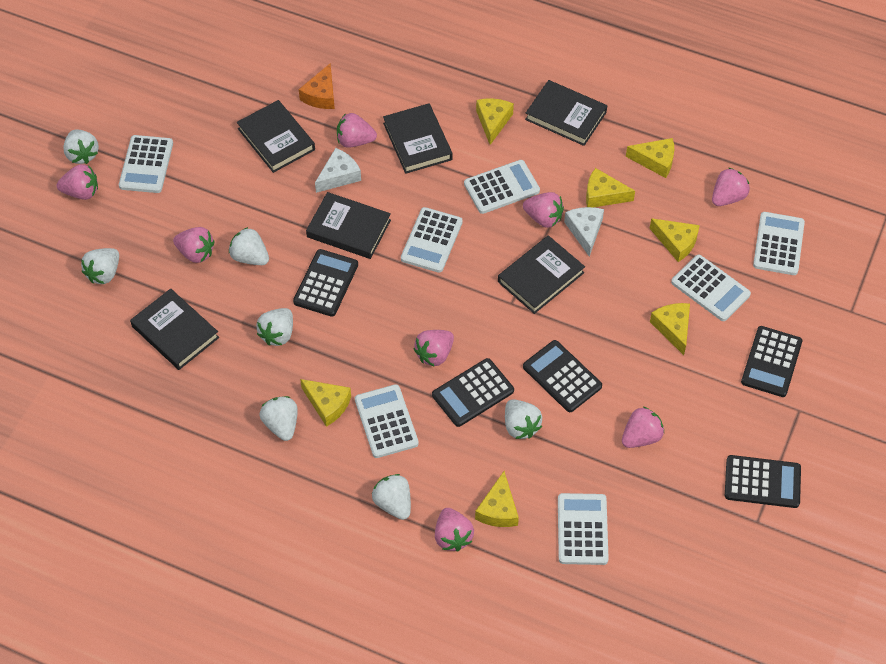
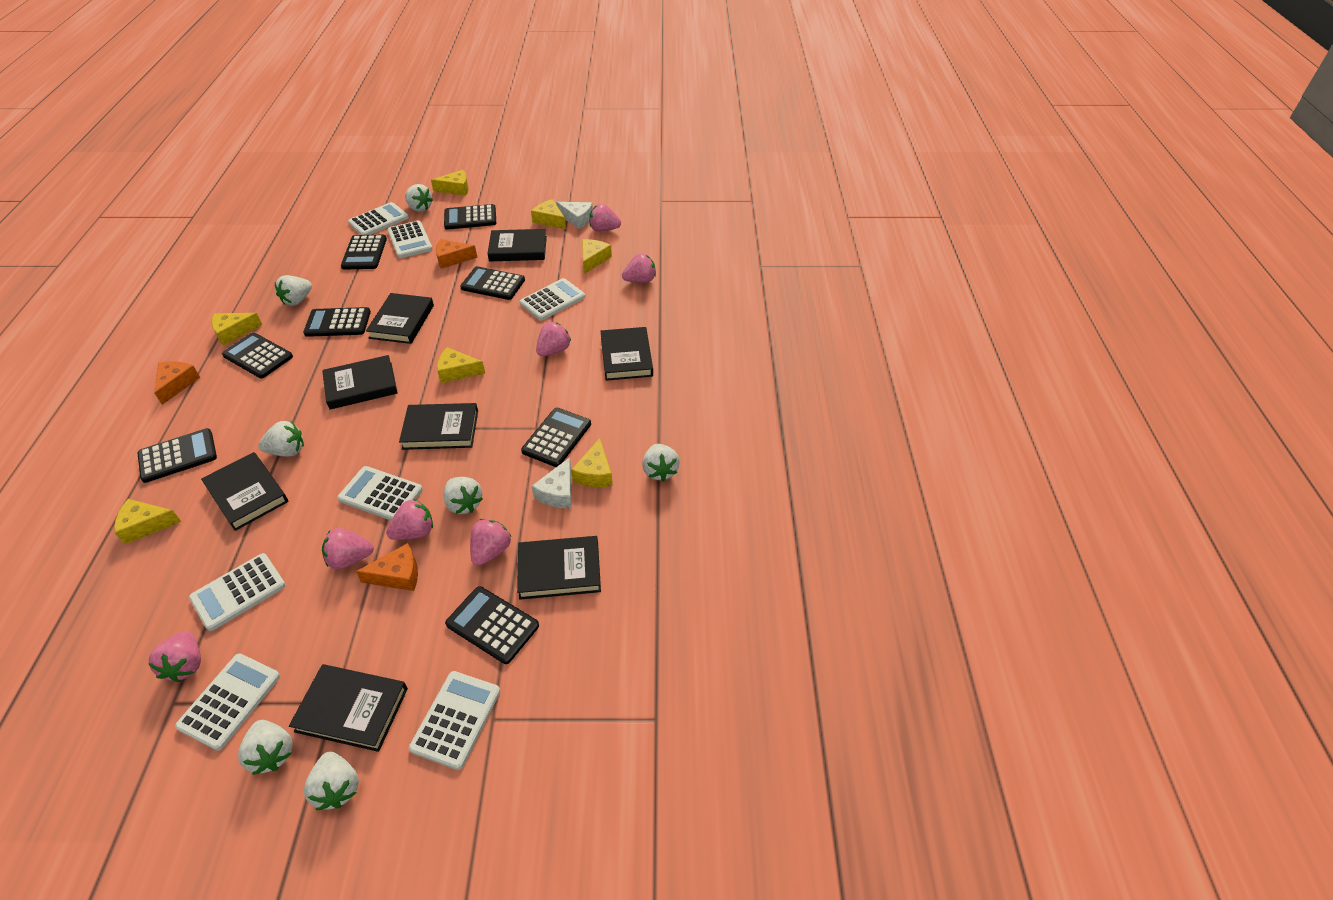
black book: 6 -> 8
black calculator: 5 -> 8
orange cheese: 1 -> 3
pink strawberry: 8 -> 7

